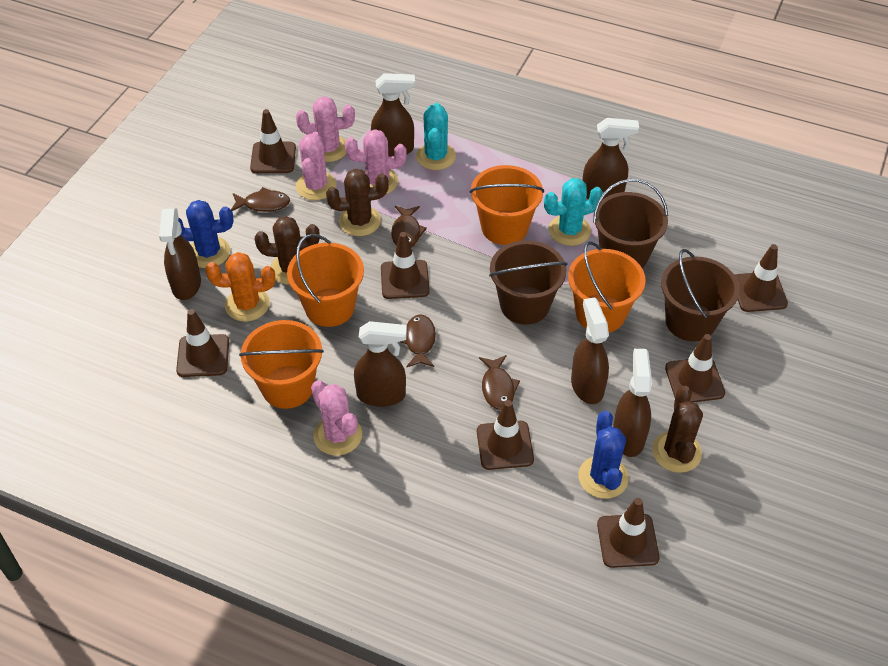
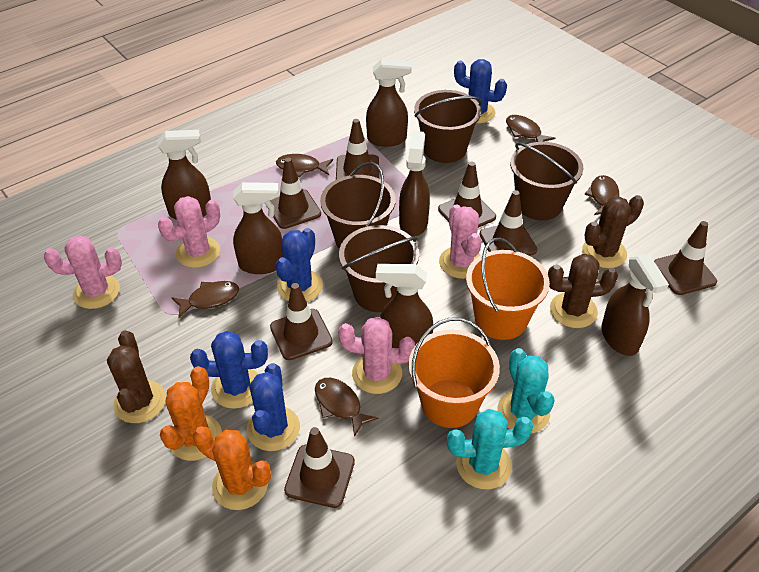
blue cactus: 2 -> 4
brown bucket: 3 -> 4
brown fish: 4 -> 5
orange bucket: 4 -> 2
orange cactus: 1 -> 2

